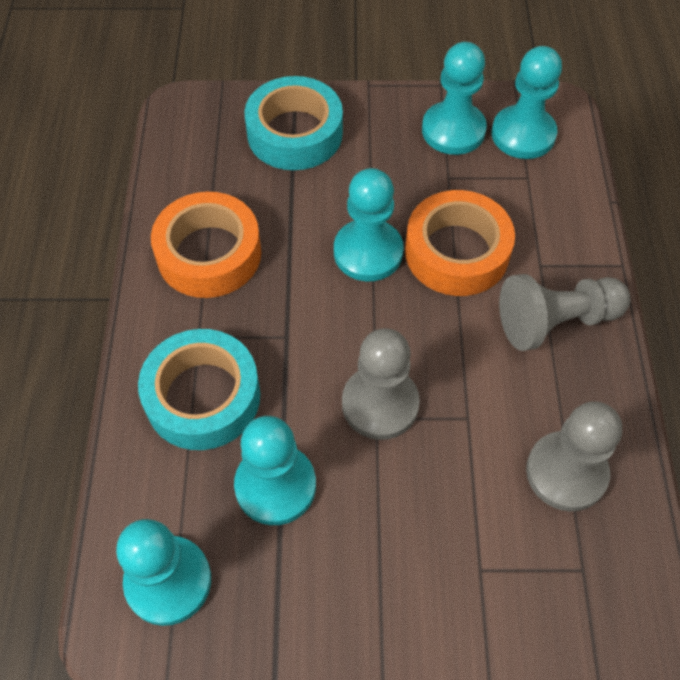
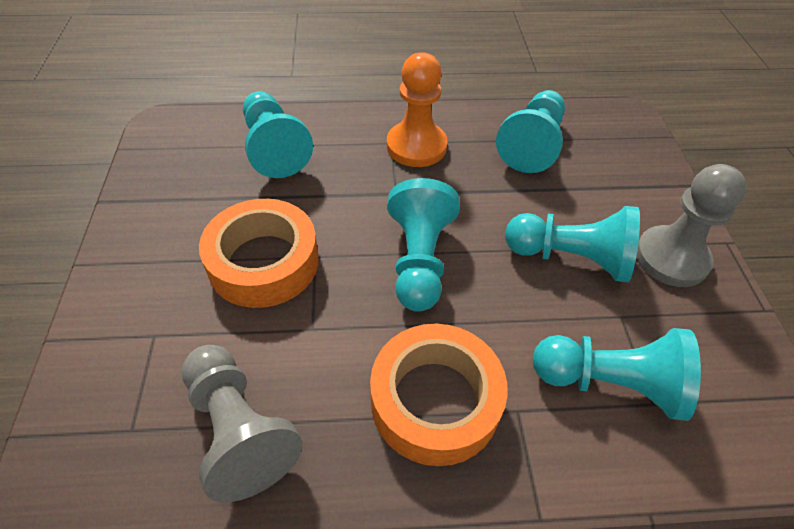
grey pawn: 3 -> 2
orange pawn: 0 -> 1
turquoise tape: 2 -> 0

